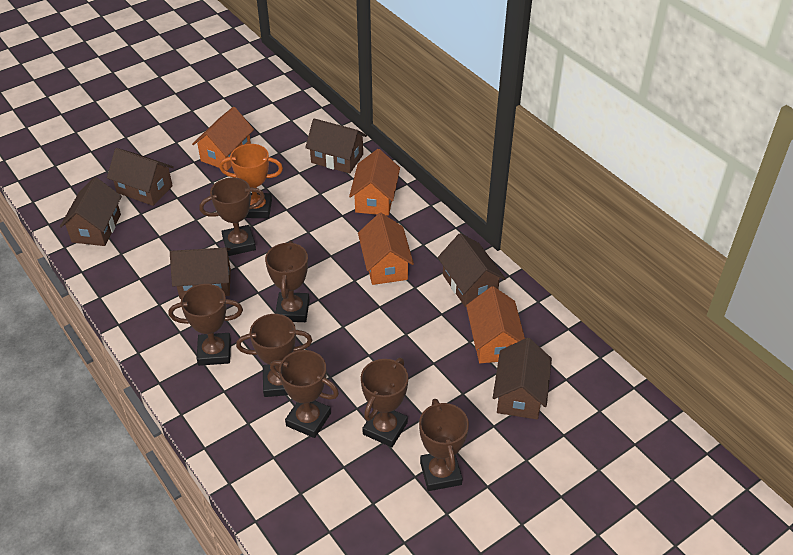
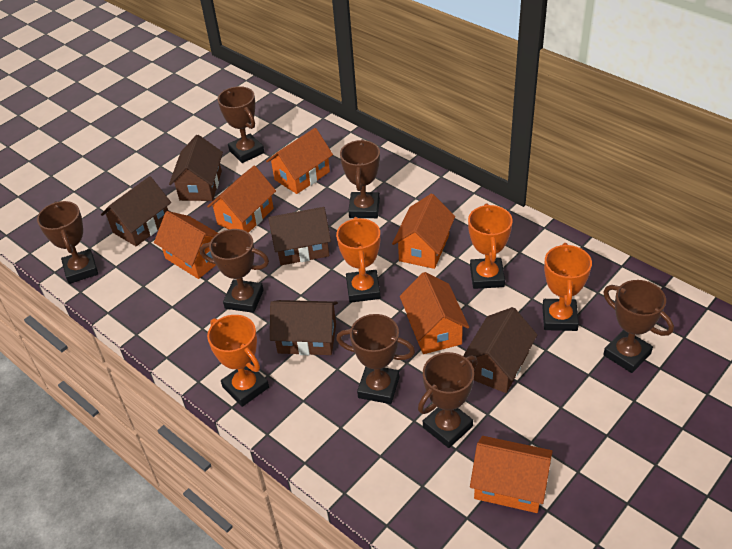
brown house: 6 -> 5
orange house: 4 -> 6
orange trophy: 1 -> 4

